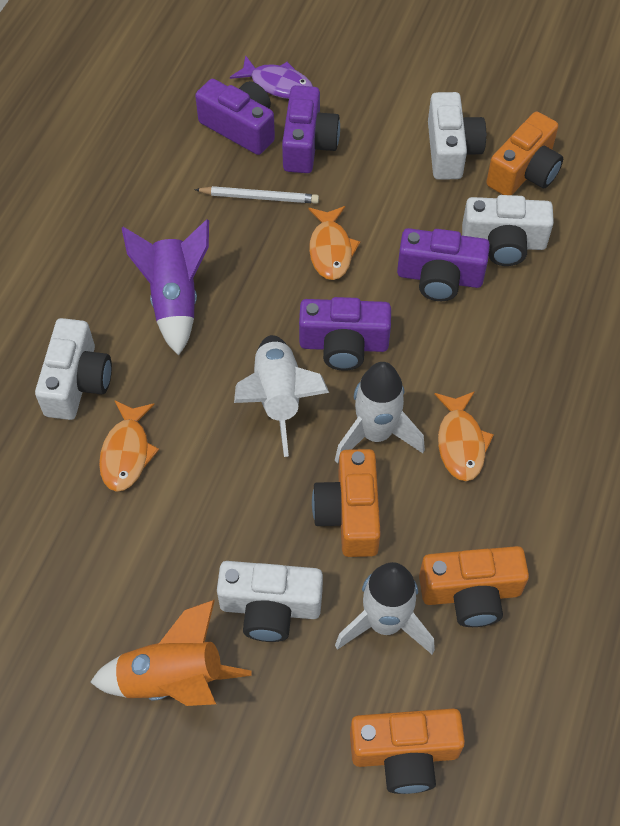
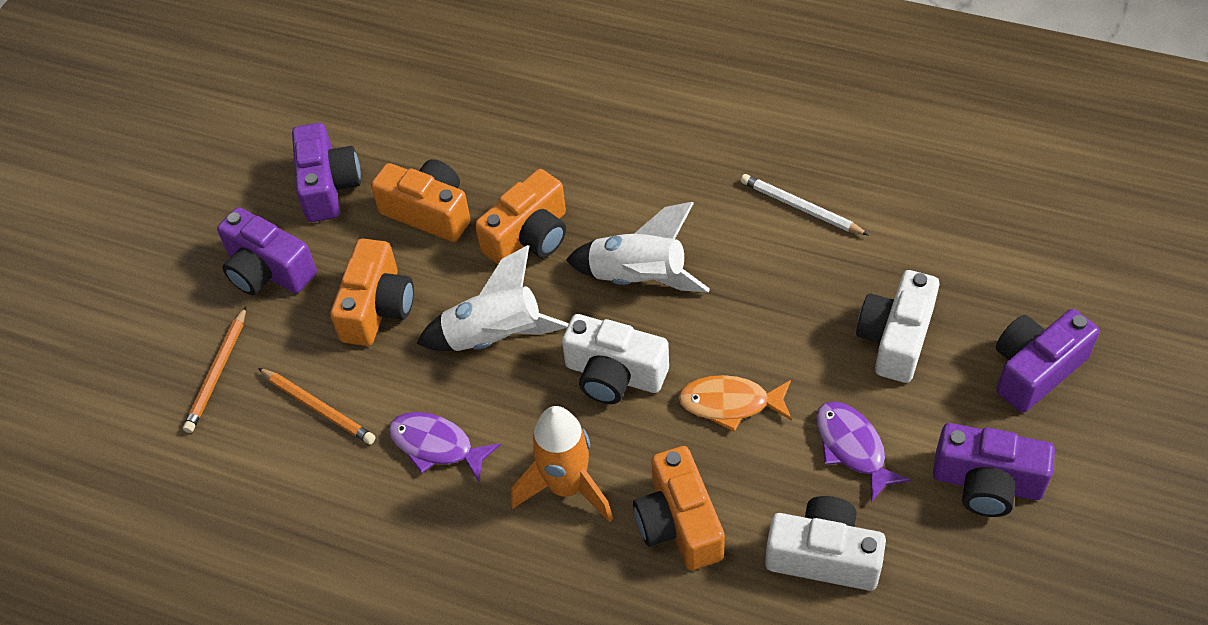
orange fish: 3 -> 1
orange pencil: 0 -> 2
purple fish: 1 -> 2
purple rocket: 1 -> 0
white camera: 4 -> 3
white rocket: 3 -> 2

